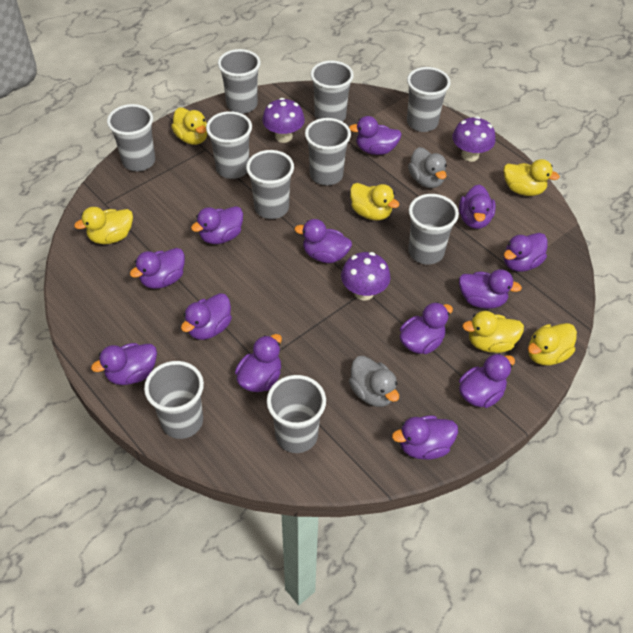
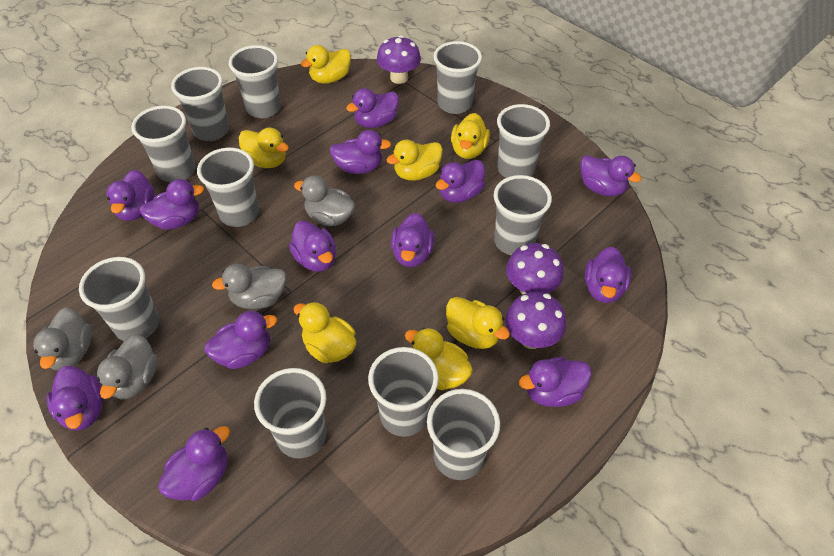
grey cup: 10 -> 11
grey duck: 2 -> 4
yellow duck: 6 -> 7

